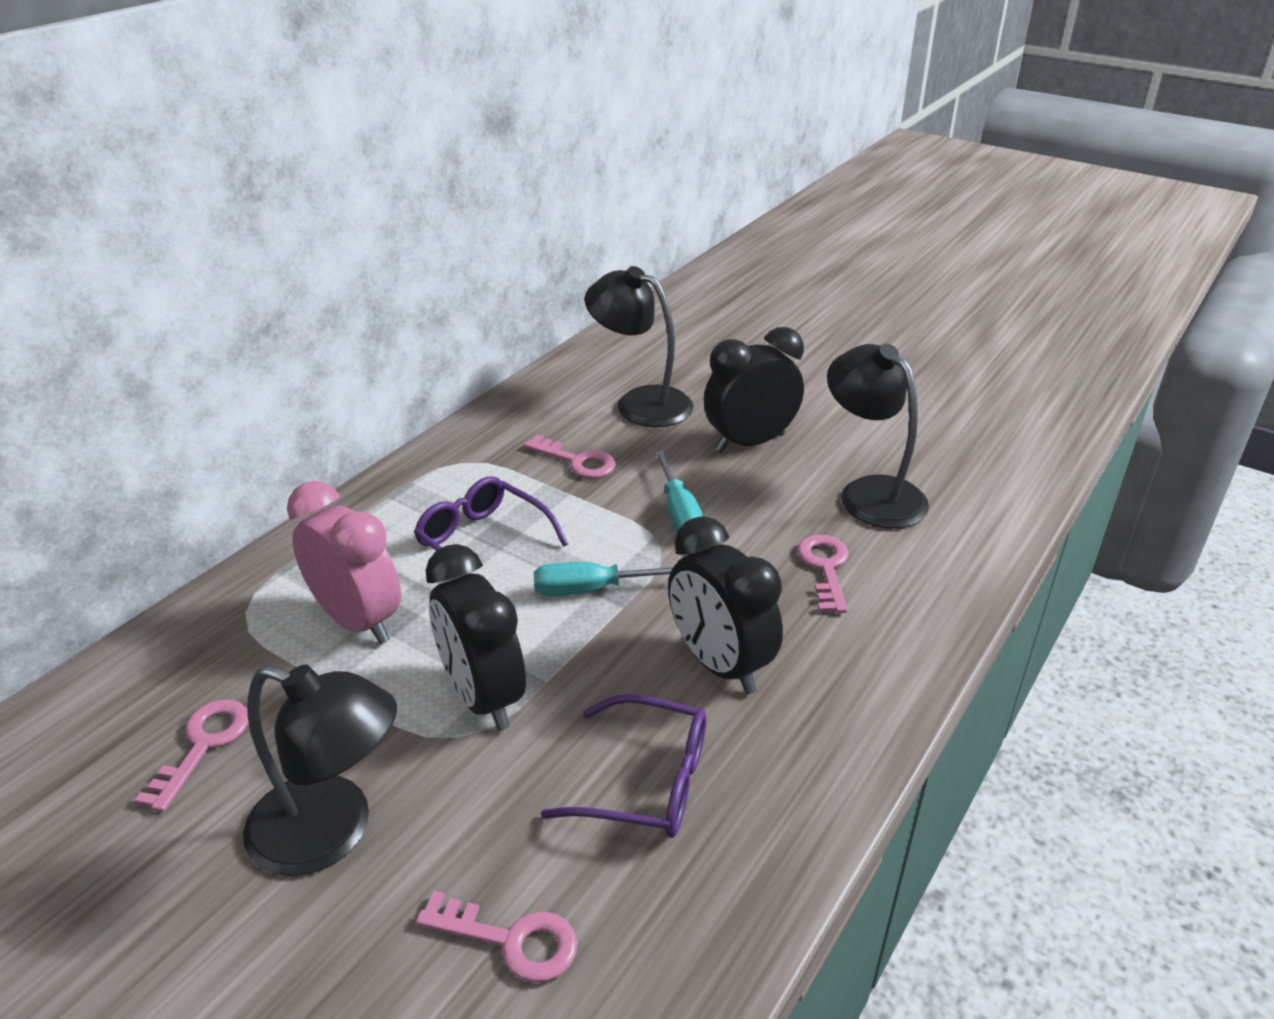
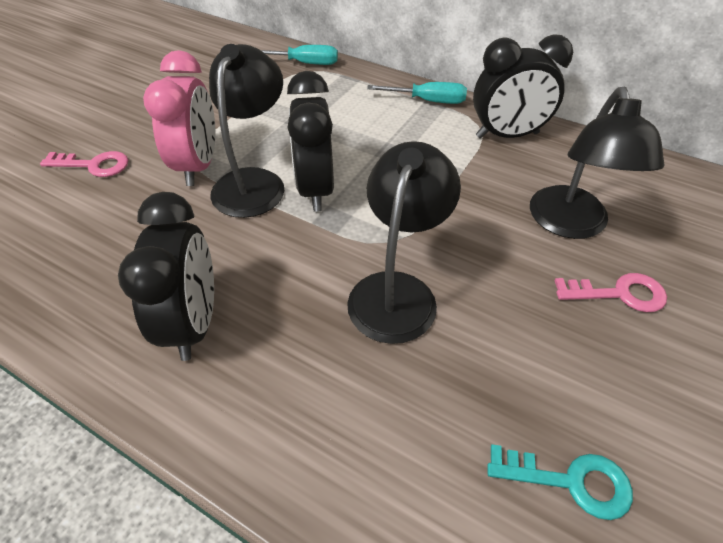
pink key: 4 -> 2
purple glasses: 2 -> 0
turquoise key: 0 -> 1

